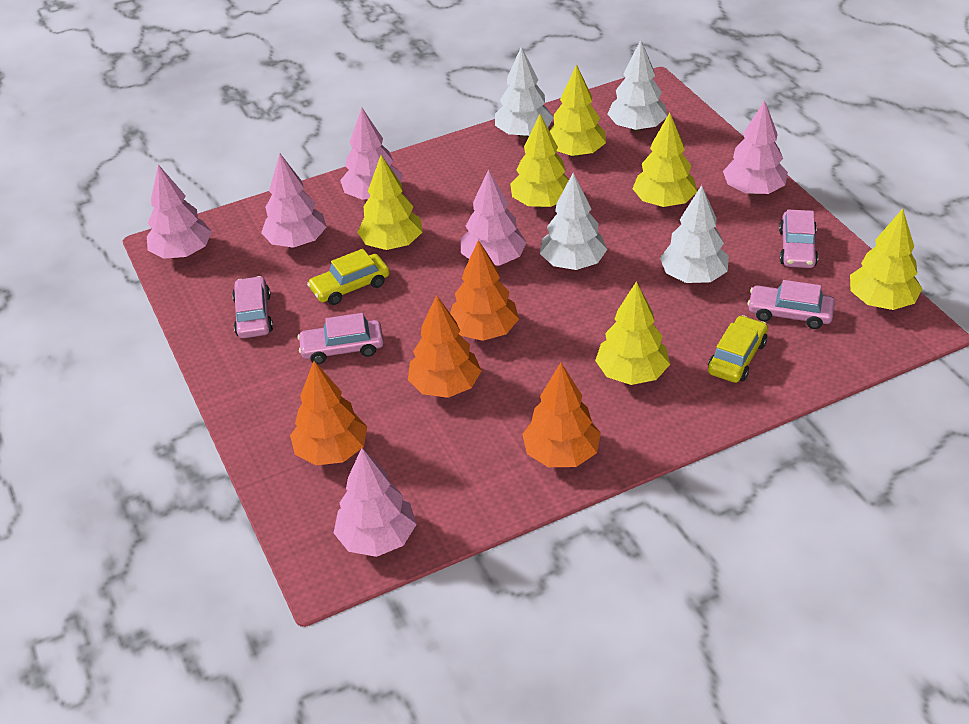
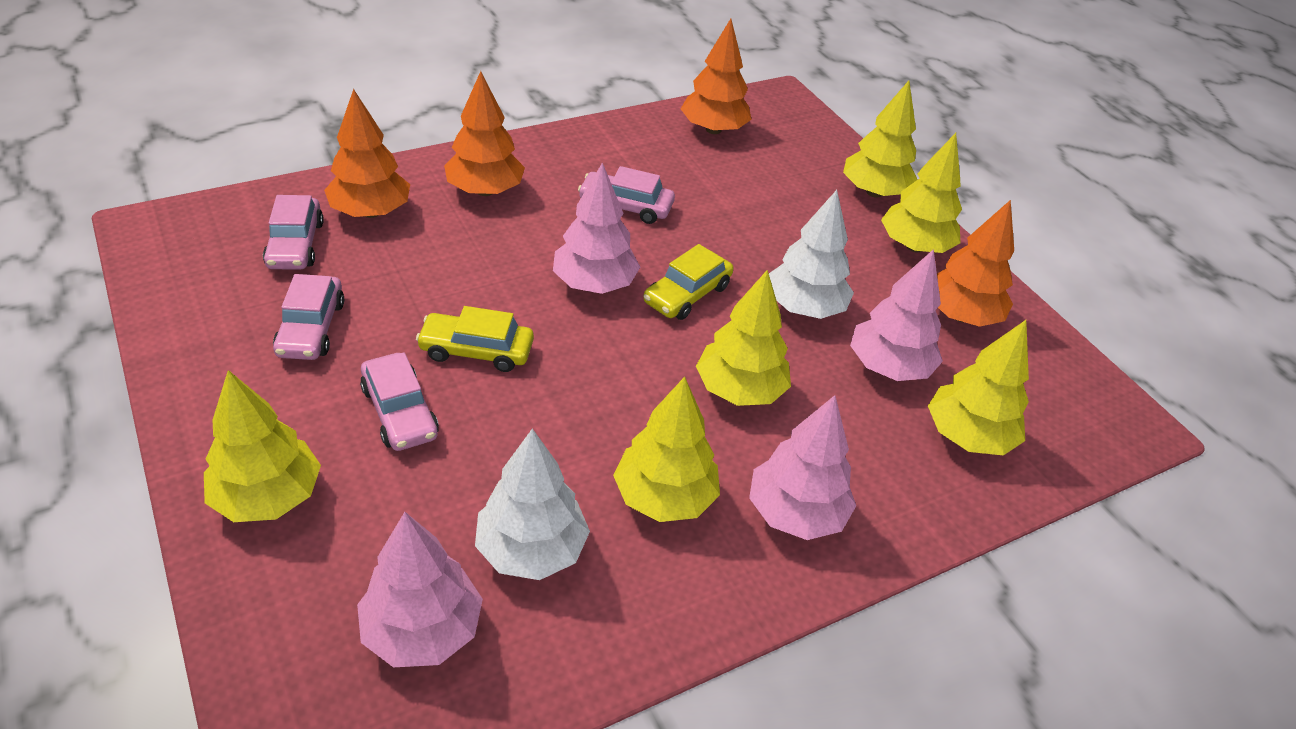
pink tree: 6 -> 4
white tree: 4 -> 2

